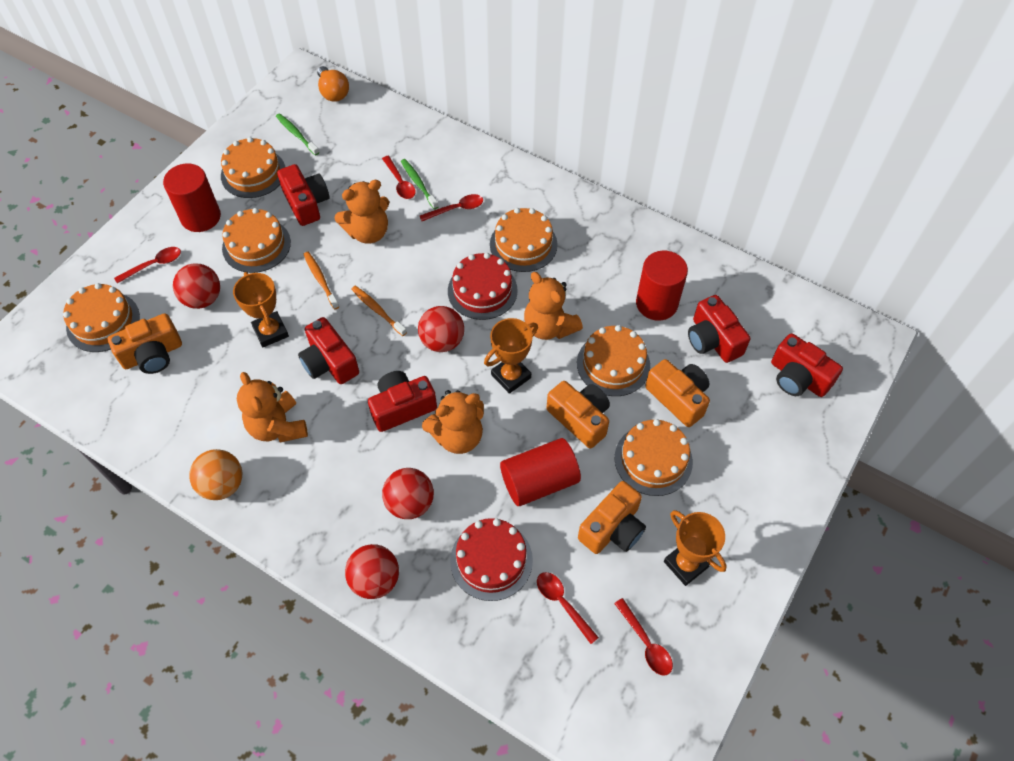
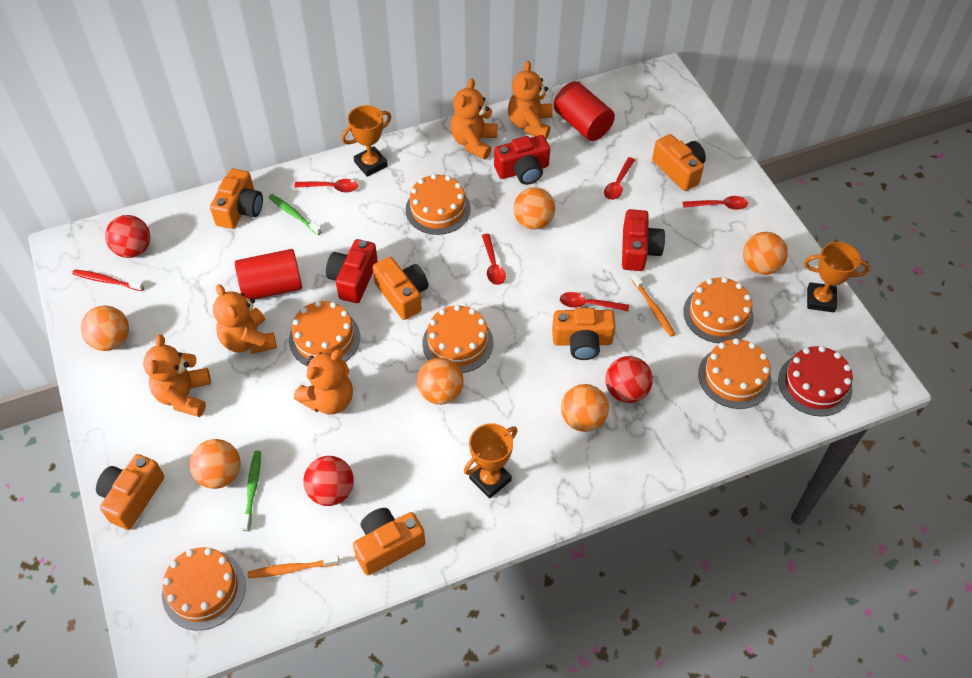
orange ball: 1 -> 6
orange camera: 4 -> 6
orange light bulb: 1 -> 0
orange teddy bear: 4 -> 5
red ball: 4 -> 3
red cake: 2 -> 1
red camera: 5 -> 3
red cylinder: 3 -> 2
red toothbrush: 0 -> 1

